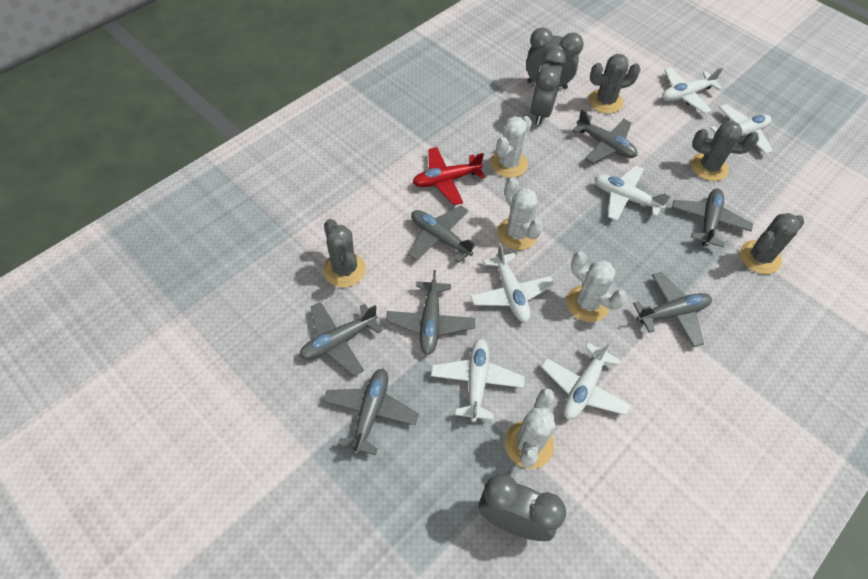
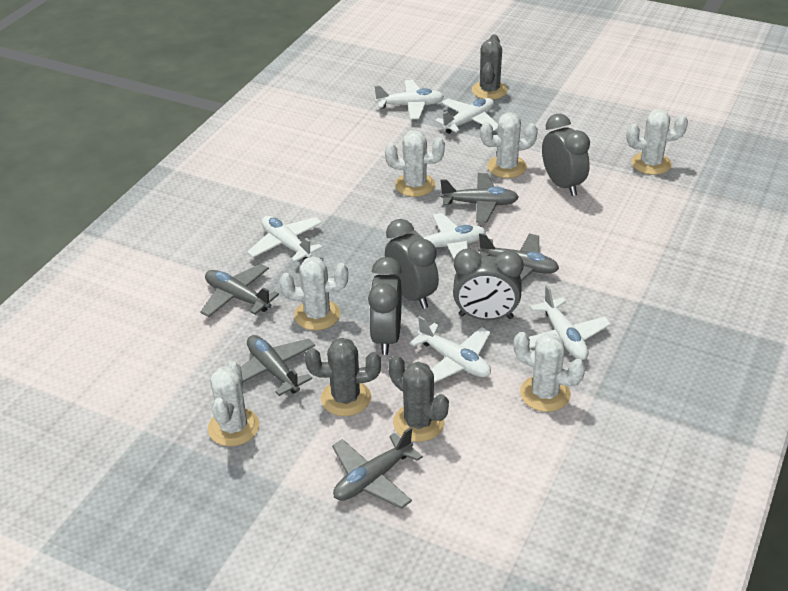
grey cactus: 4 -> 3
grey clock: 3 -> 4
grey plane: 7 -> 5
red plane: 1 -> 0
white cactus: 4 -> 6

